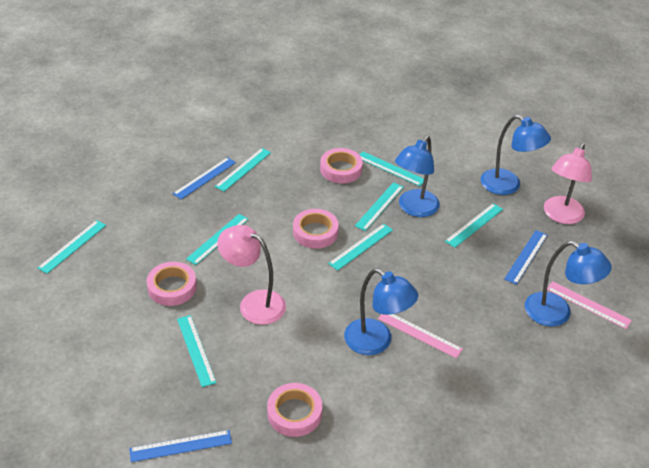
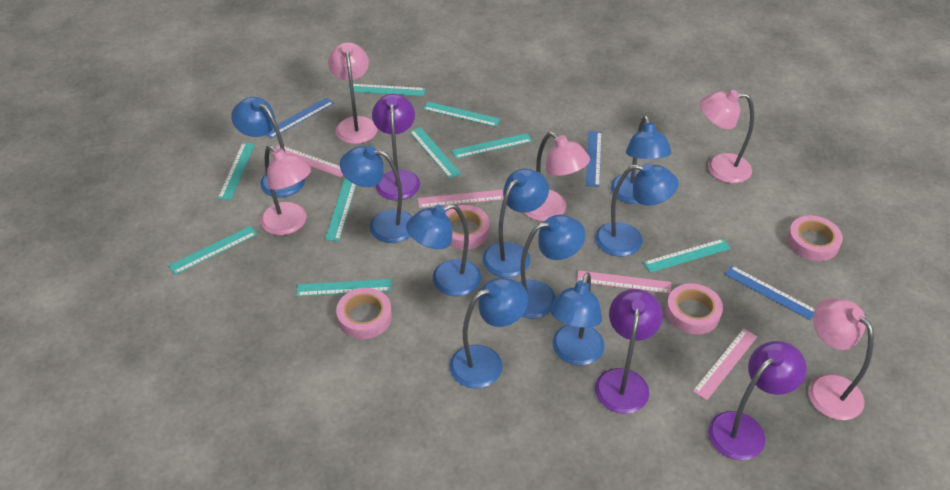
blue lamp: 4 -> 9
pink lamp: 2 -> 5
pink ruler: 2 -> 4
purple lamp: 0 -> 3
turquoise ruler: 8 -> 9

